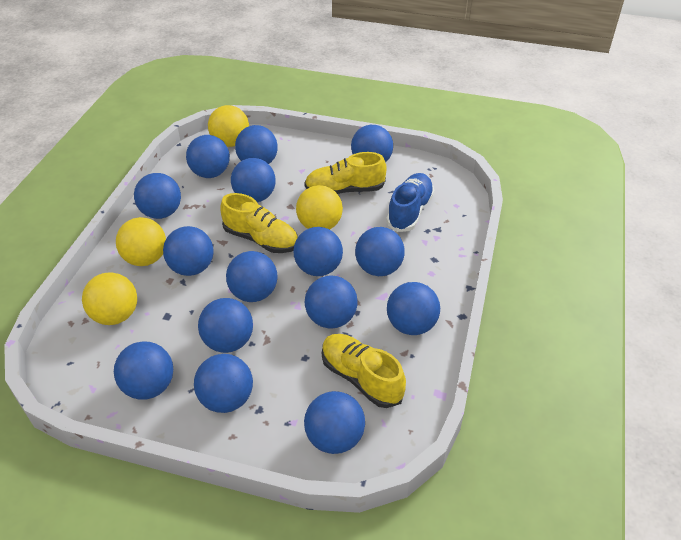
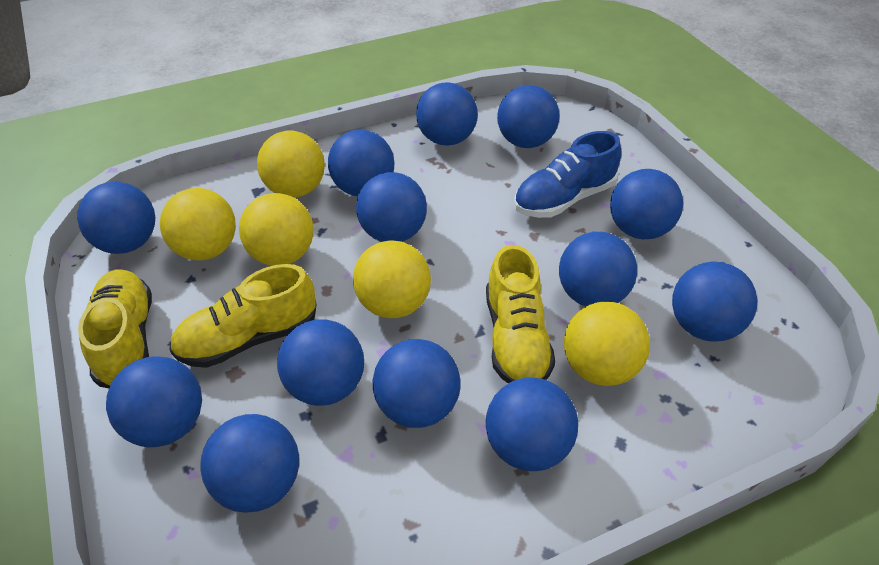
blue ball: 15 -> 13
yellow ball: 4 -> 5

